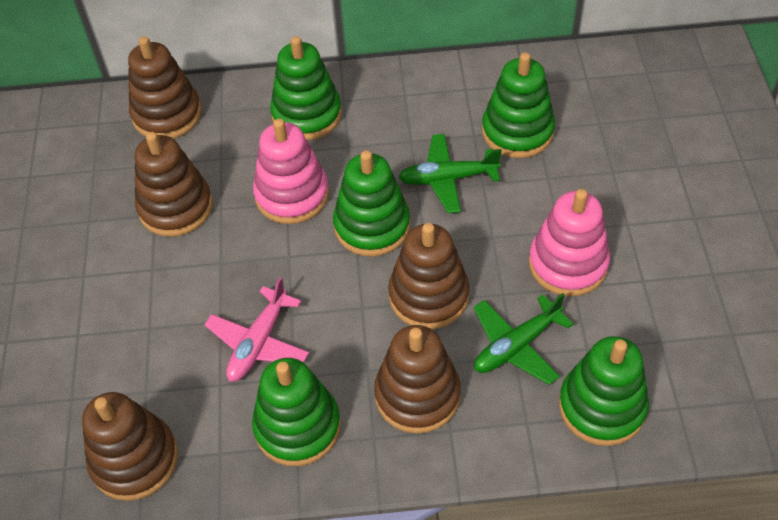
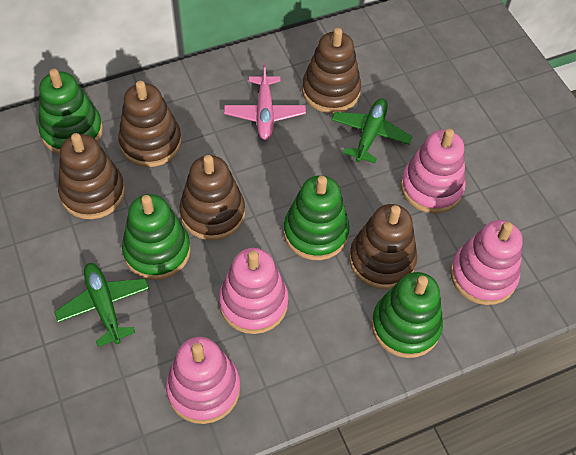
green stacking toy: 5 -> 4
pink stacking toy: 2 -> 4

